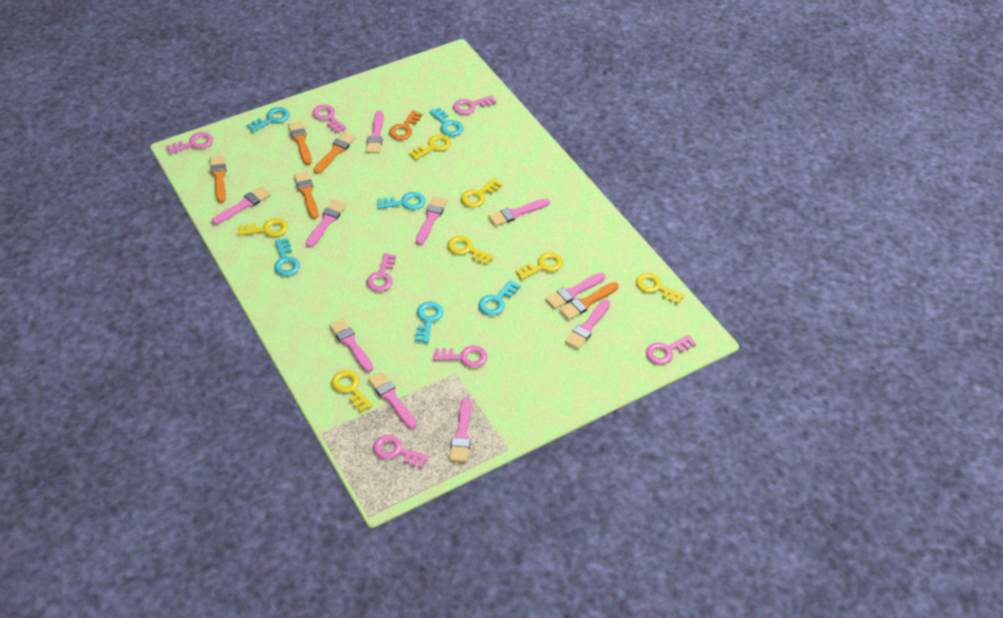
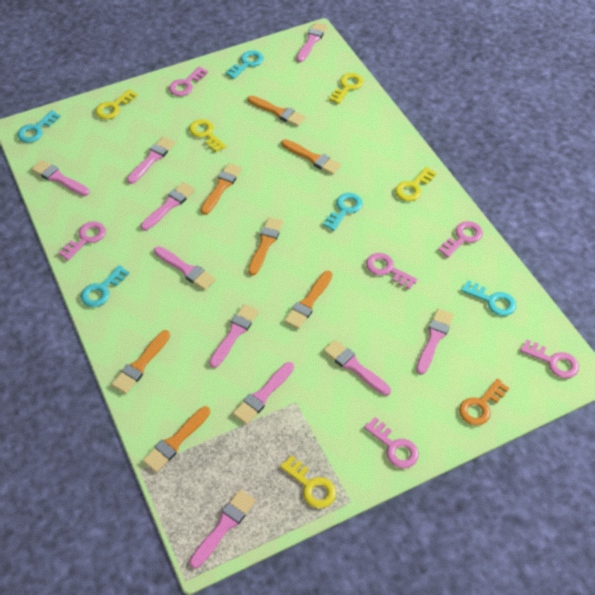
orange brush: 5 -> 7
pink key: 7 -> 6
turquoise key: 6 -> 5
yellow key: 7 -> 5

